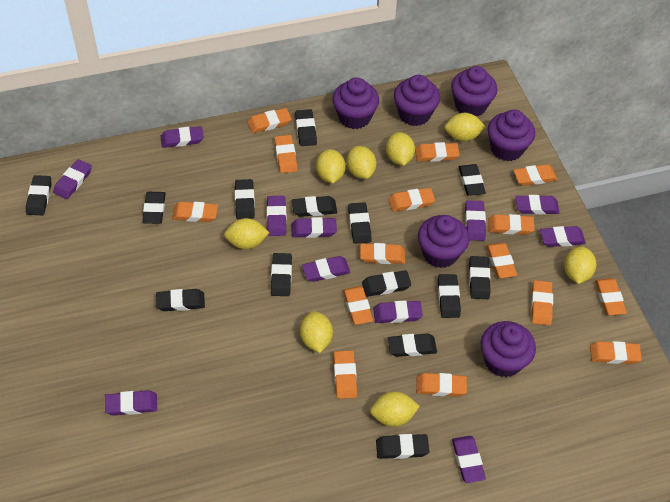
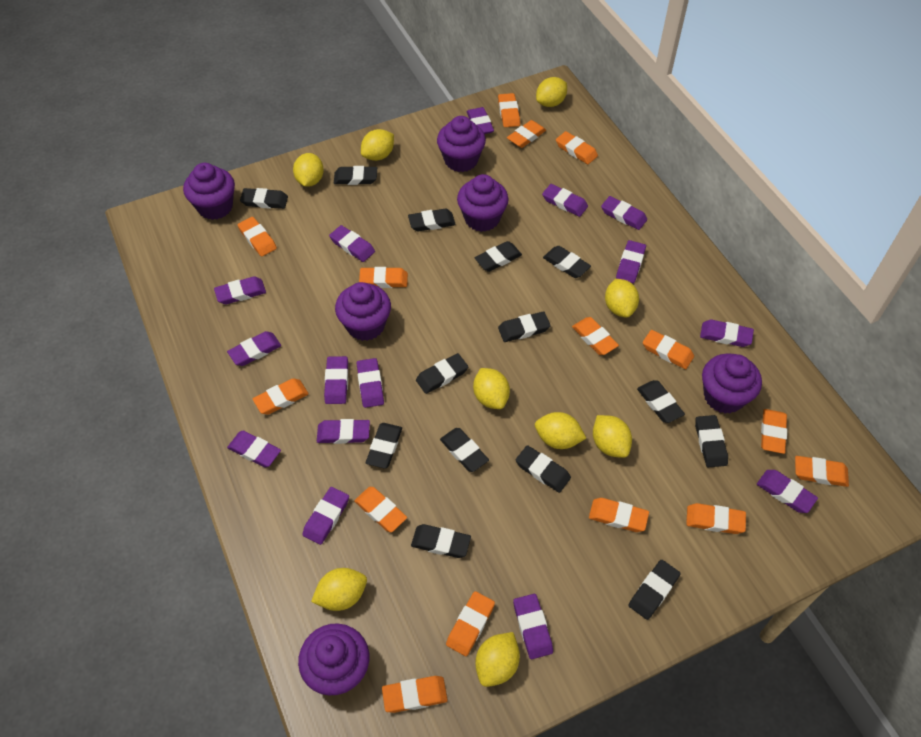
purple eraser: 11 -> 15
yellow lemon: 8 -> 9

